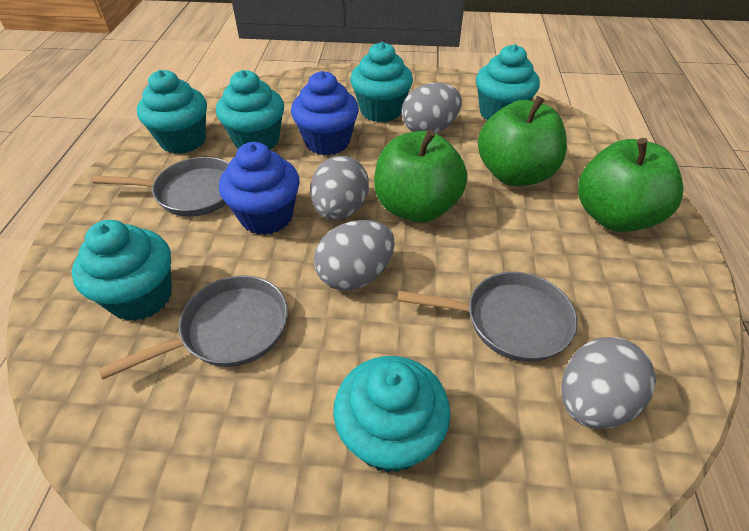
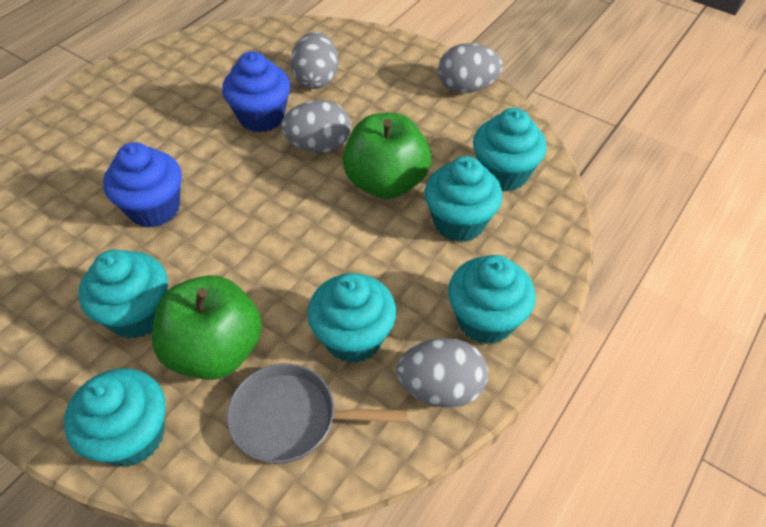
green apple: 3 -> 2
grey pan: 3 -> 1

